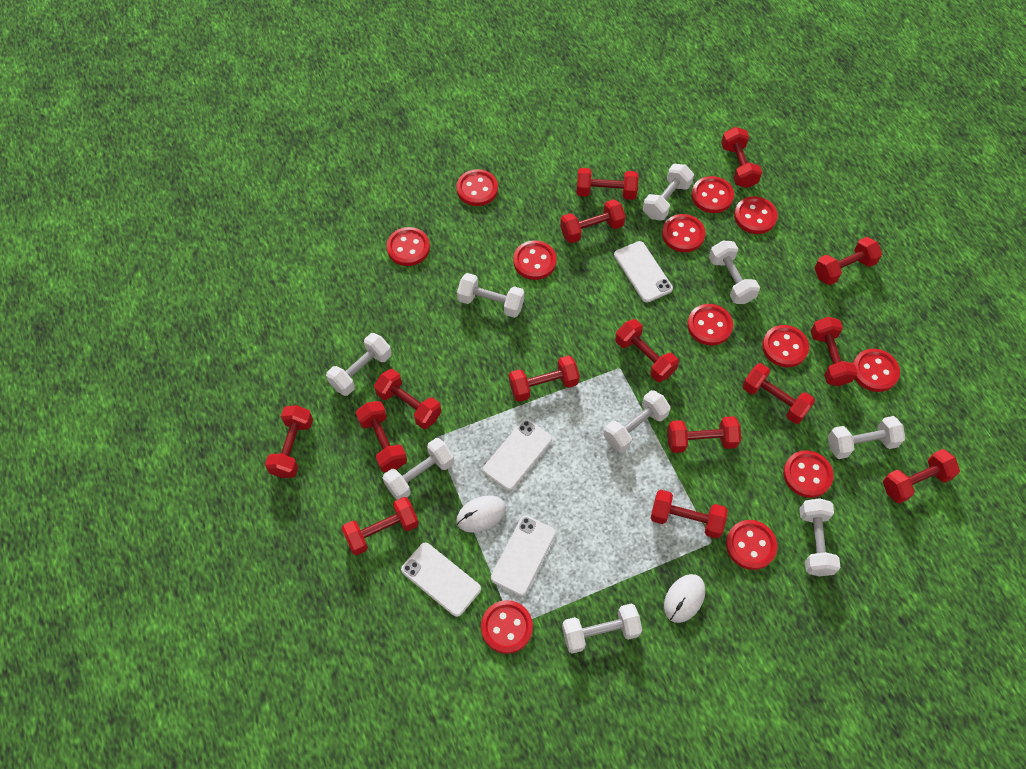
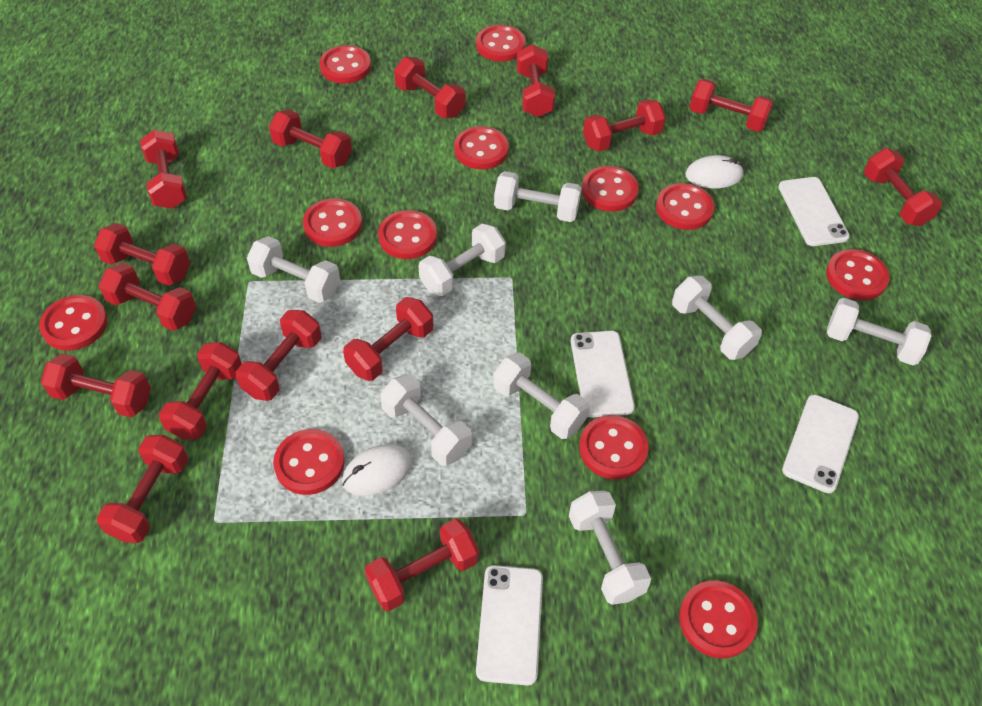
white dumbbell: 9 -> 8

